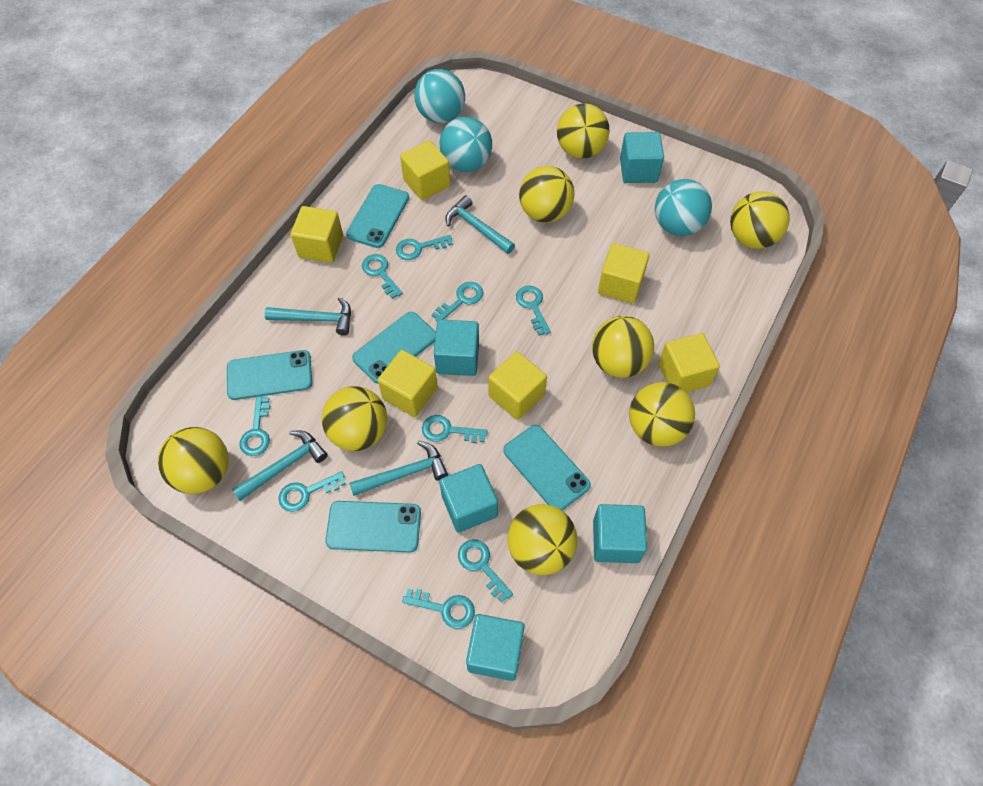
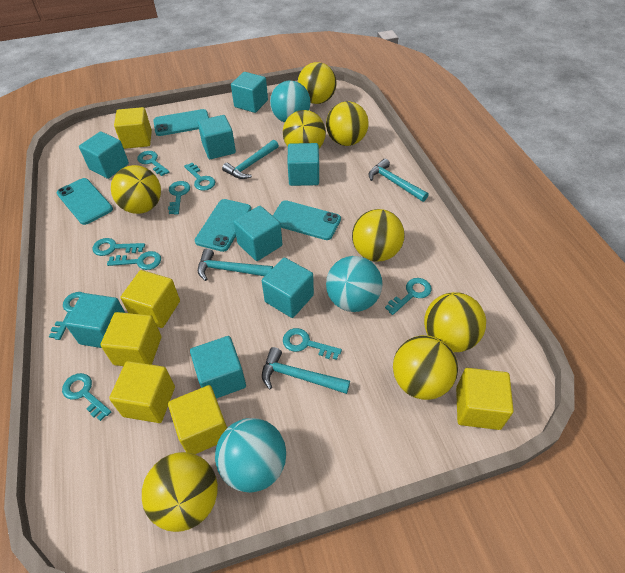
turquoise cube: 5 -> 8
turquoise phone: 5 -> 4

